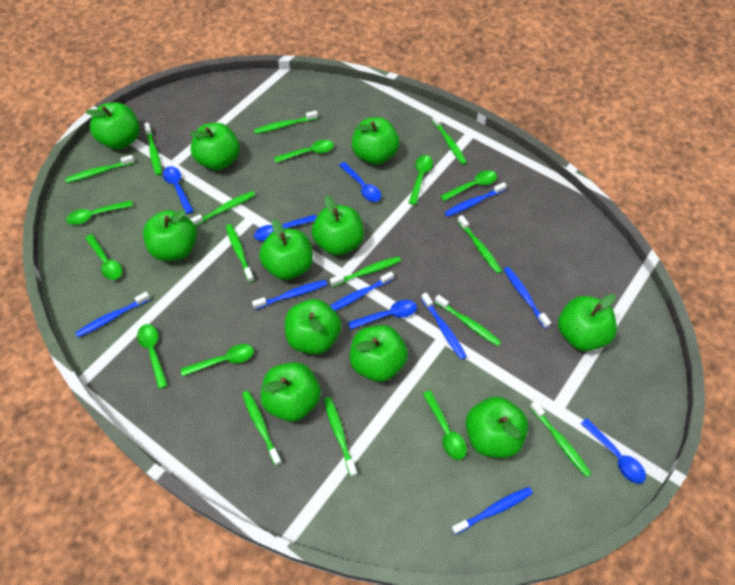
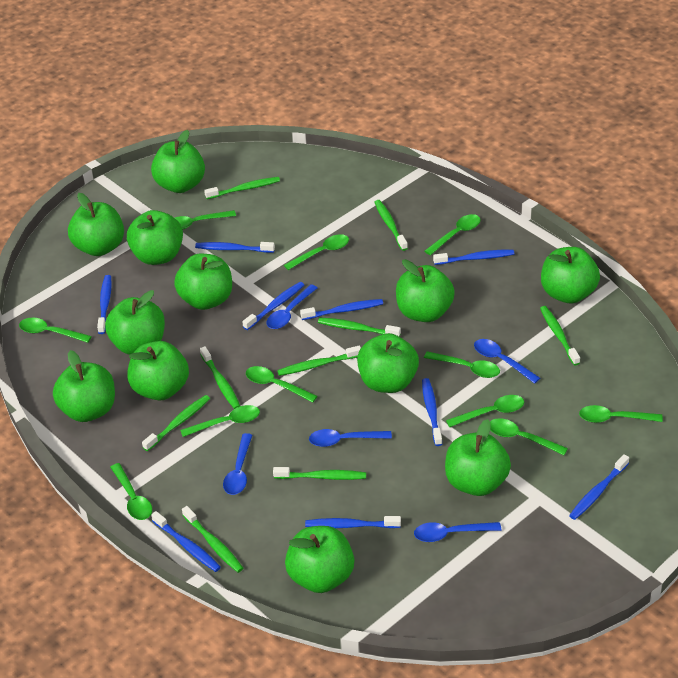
blue toothbrush: 7 -> 9
green apple: 11 -> 12
green spoon: 8 -> 11
green toothbrush: 12 -> 9

